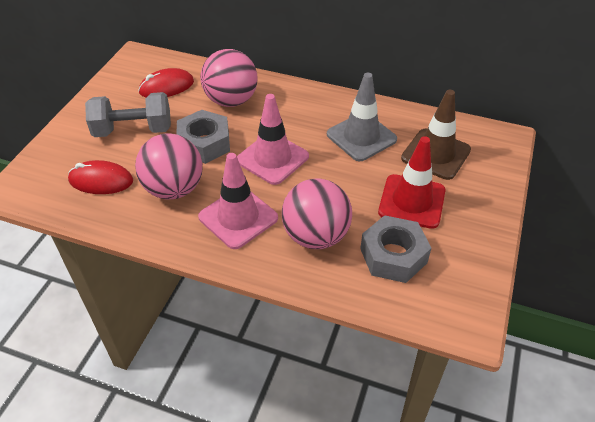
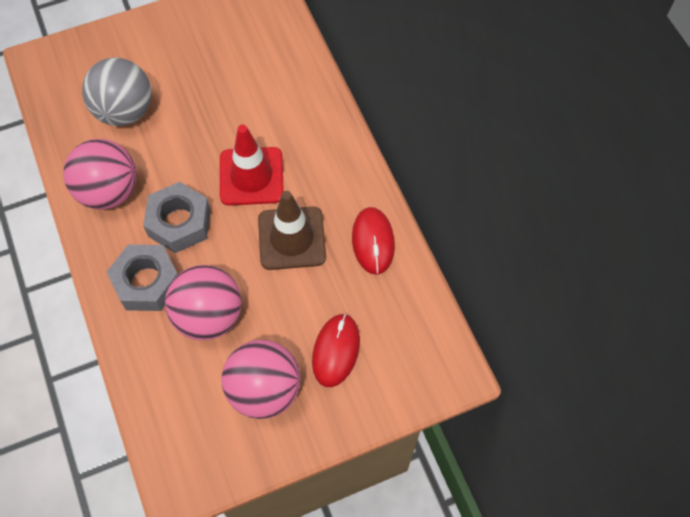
grey ball: 0 -> 1
grey dumbbell: 1 -> 0
grey traffic cone: 1 -> 0
pink traffic cone: 2 -> 0

